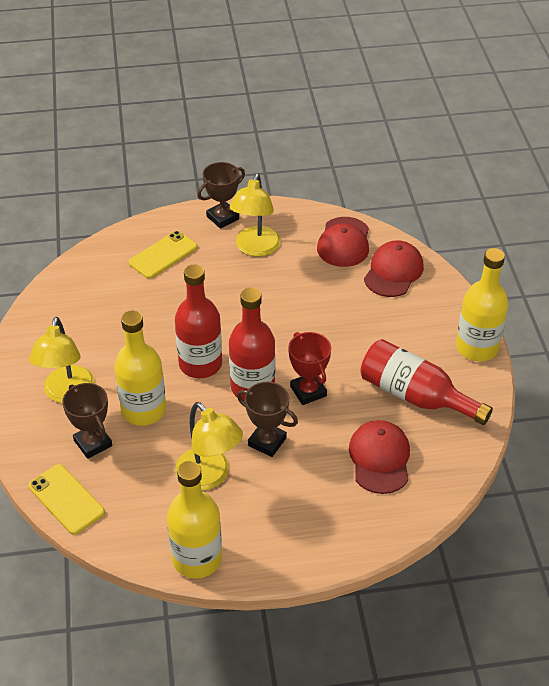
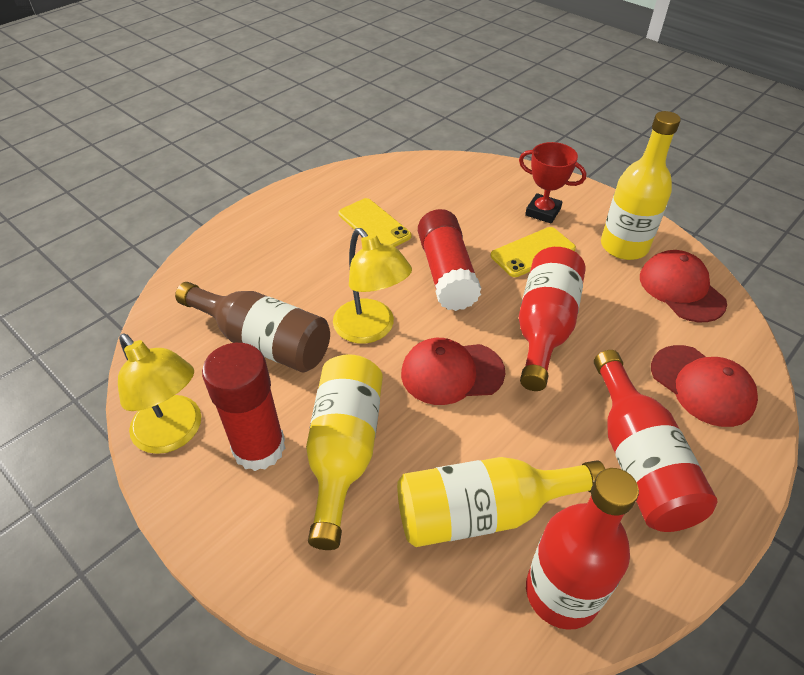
brown bottle: 0 -> 1
brown trophy: 3 -> 0
red glue stick: 0 -> 2
yellow lamp: 3 -> 2

